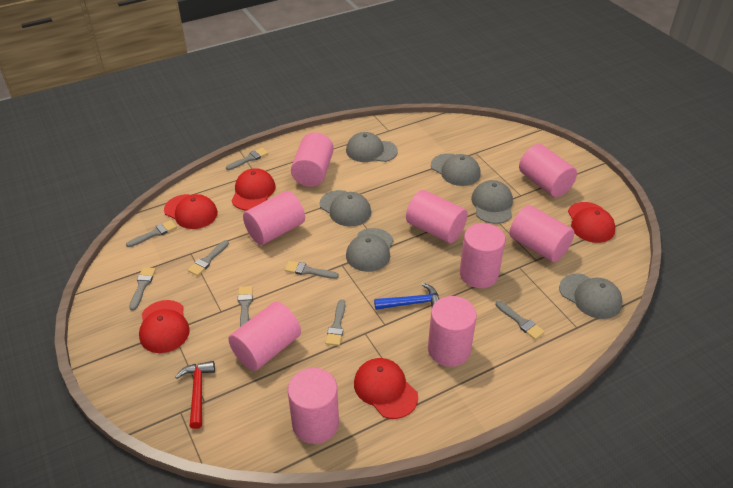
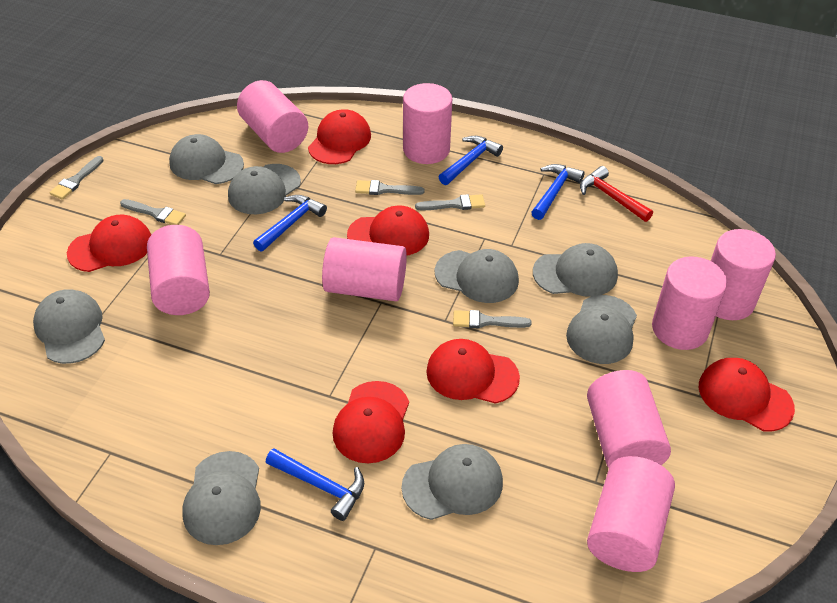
blue hammer: 1 -> 4
grey brush: 8 -> 5
grey cap: 6 -> 8
pink cylinder: 9 -> 8
red cap: 5 -> 6

